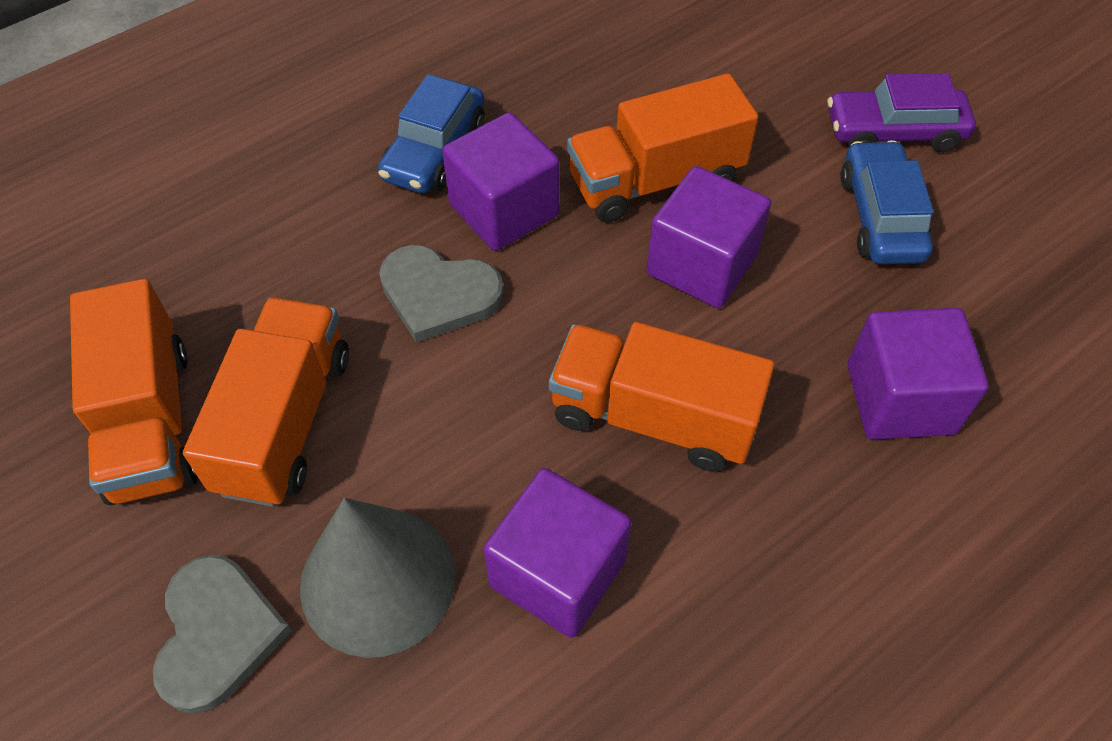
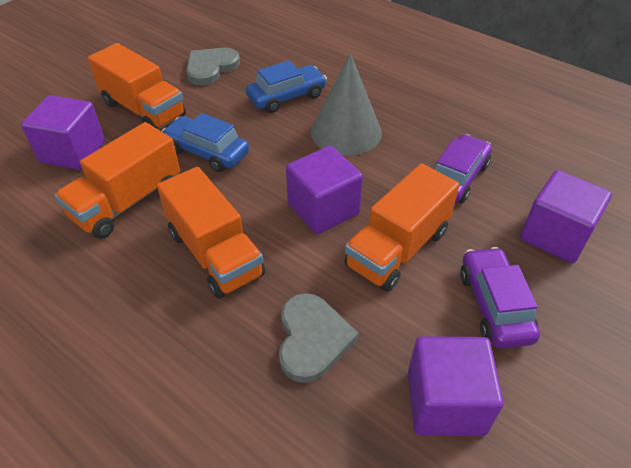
purple car: 1 -> 2

